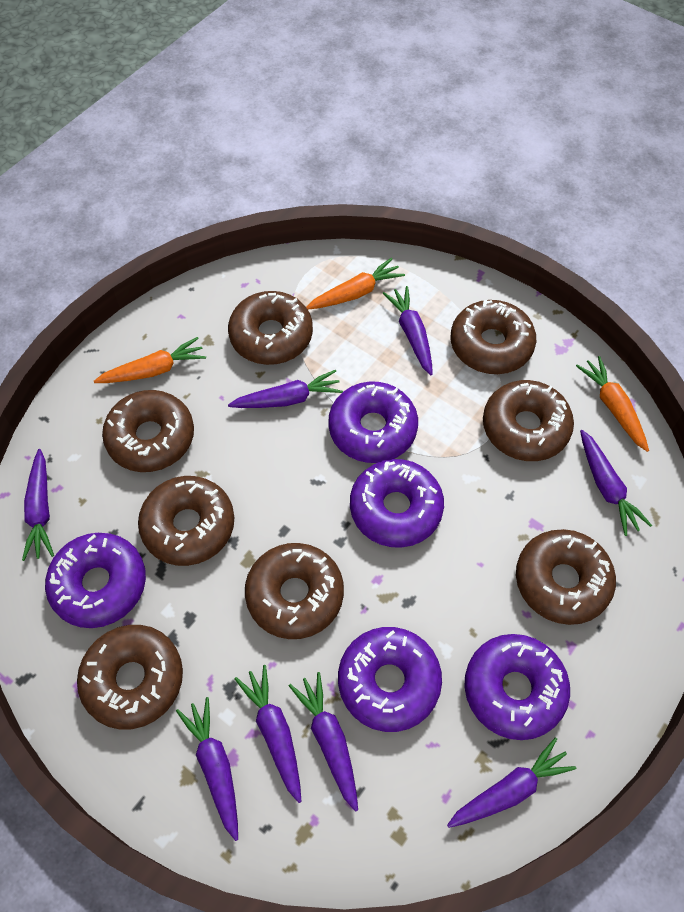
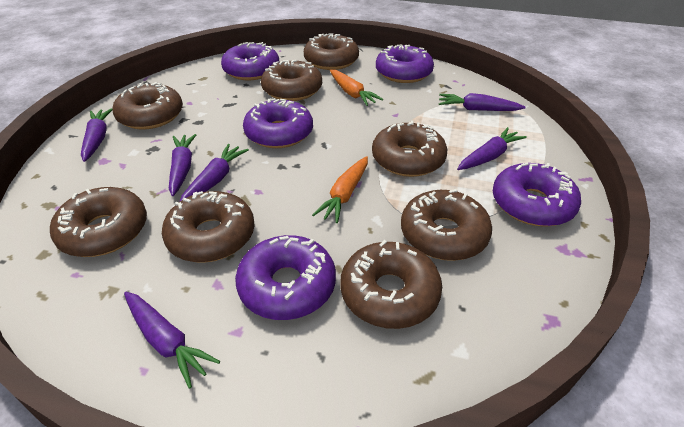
orange carrot: 3 -> 2
purple carrot: 8 -> 6

